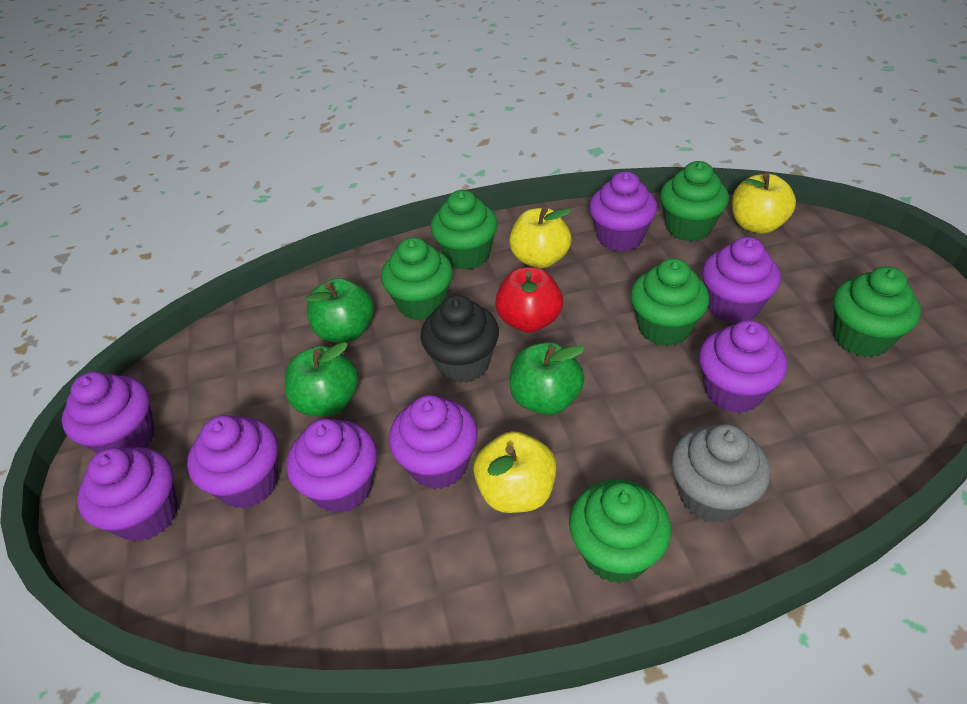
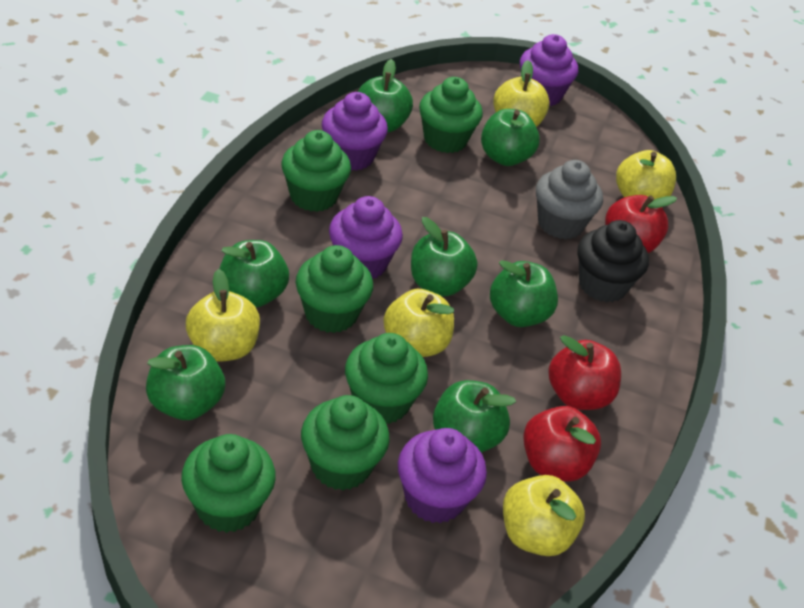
green apple: 3 -> 7
purple cupcake: 8 -> 4
red apple: 1 -> 3
yellow apple: 3 -> 5

